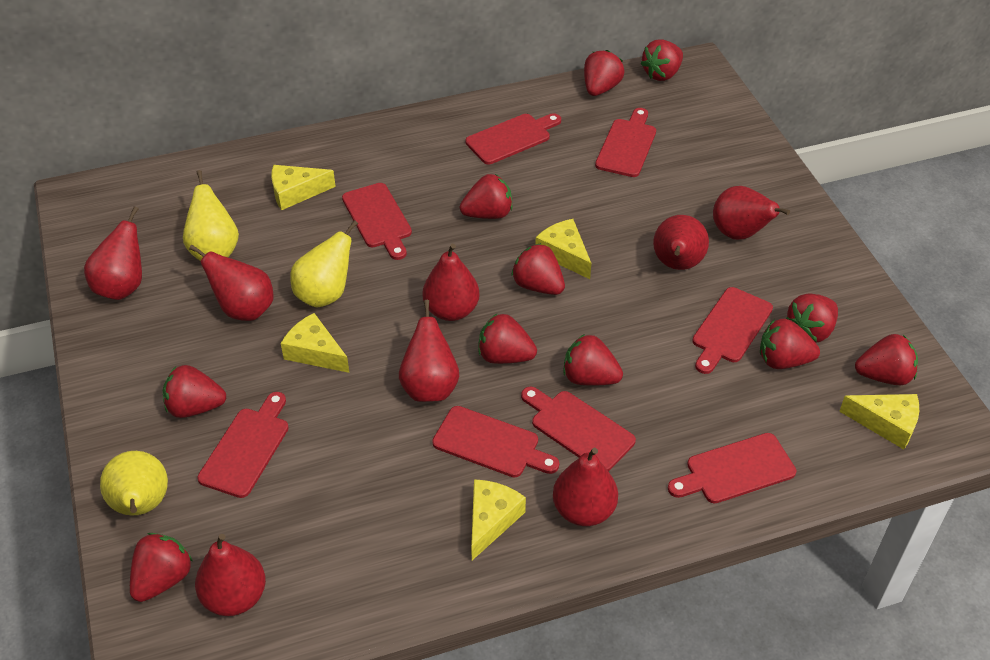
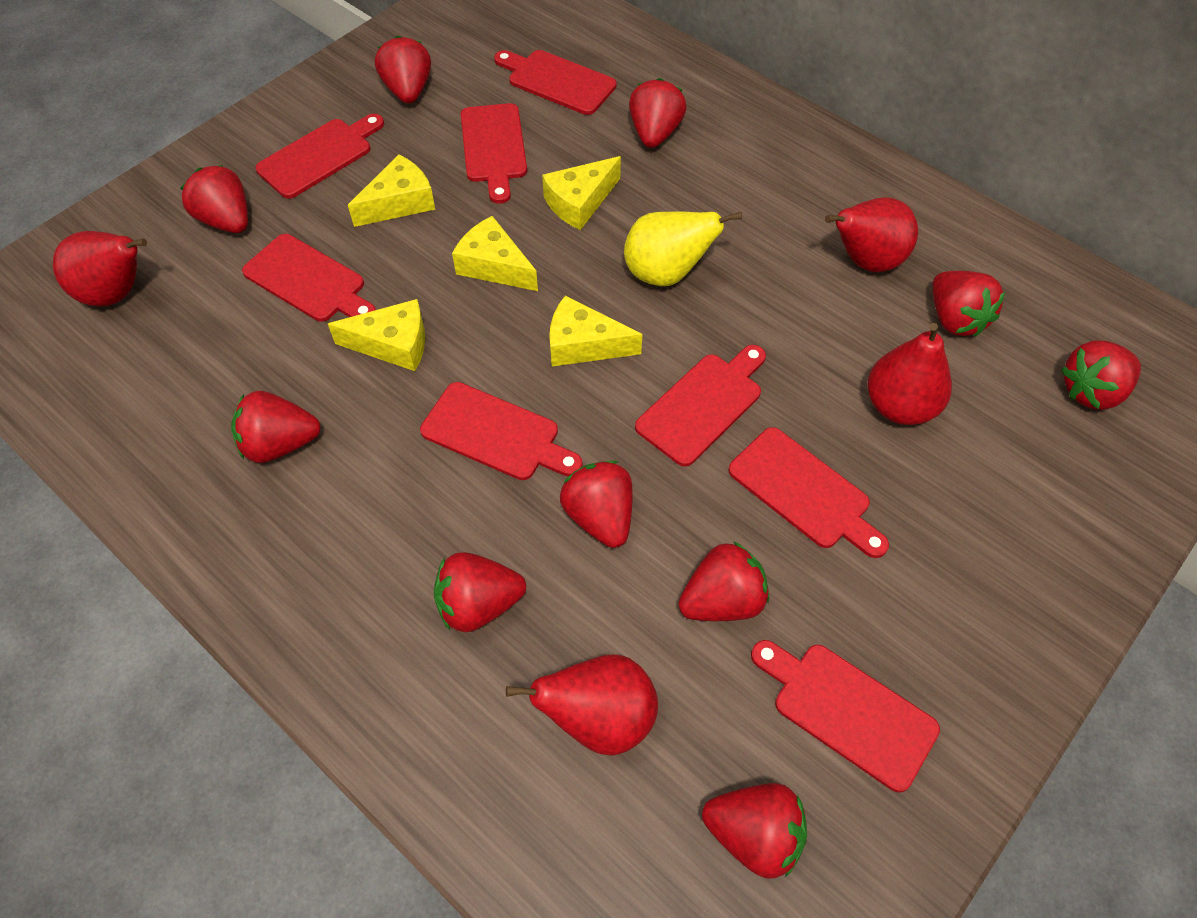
red pear: 8 -> 4
red strawberry: 11 -> 10
yellow pear: 3 -> 1

